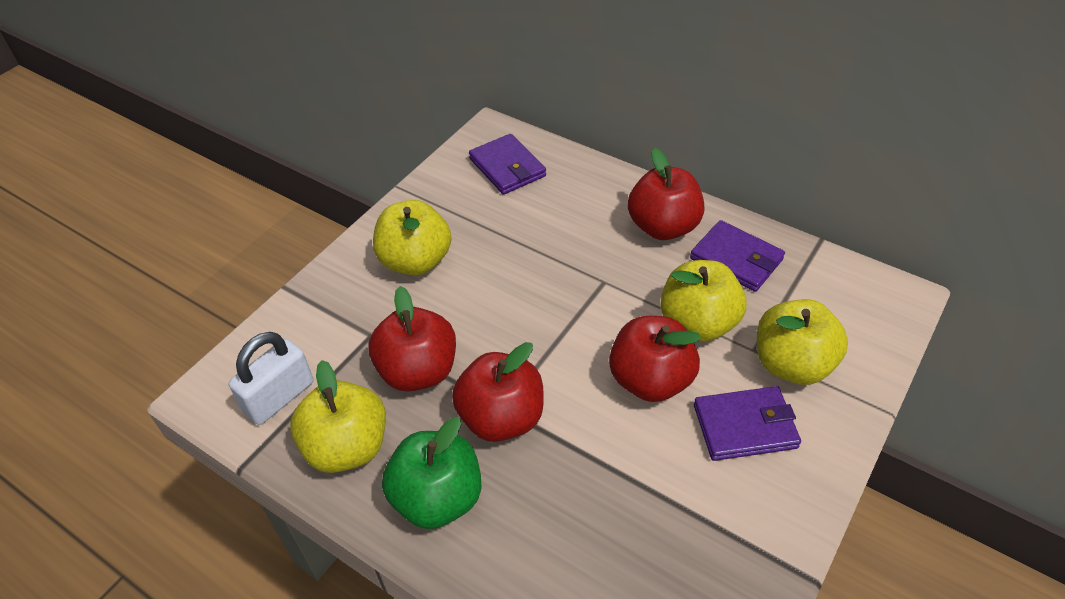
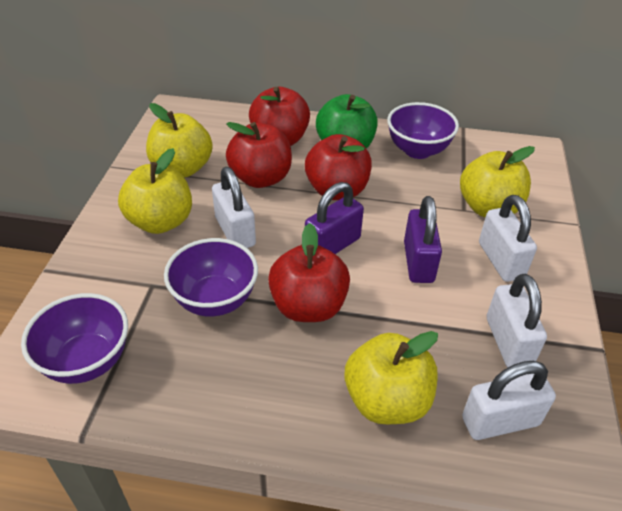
purple bowl: 0 -> 3
purple padlock: 0 -> 2
purple wallet: 3 -> 0
white padlock: 1 -> 4

